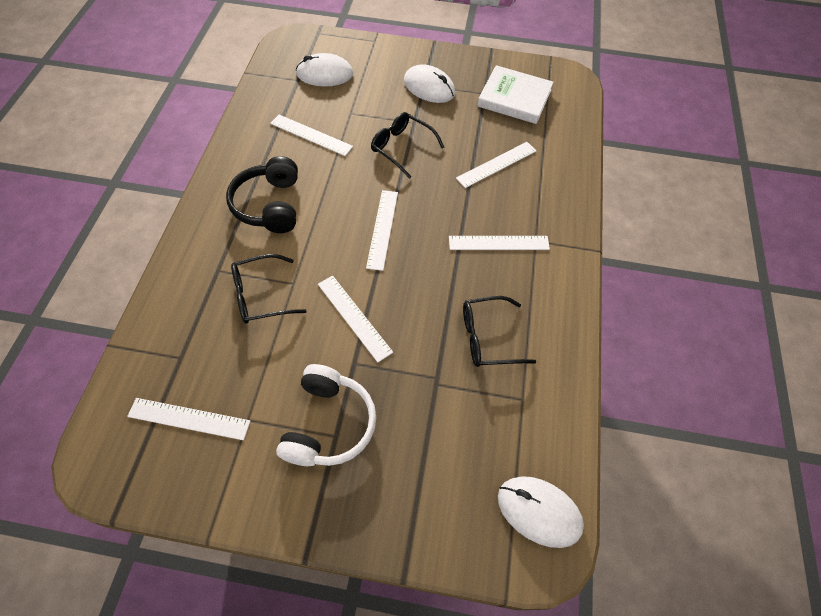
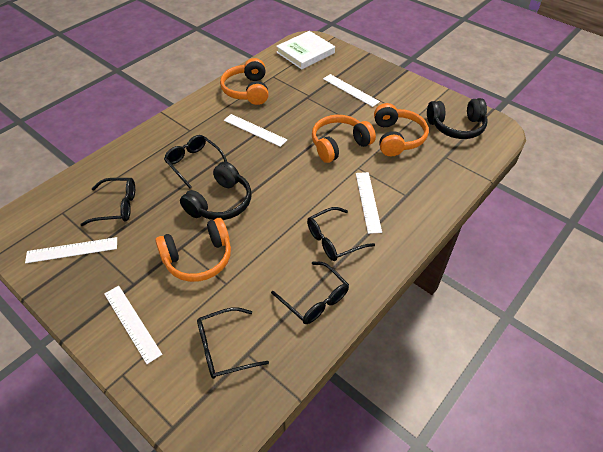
black glasses: 3 -> 5
black headphones: 1 -> 2
orange headphones: 0 -> 4
white headphones: 1 -> 0
white mouse: 3 -> 0
white ruler: 6 -> 5

